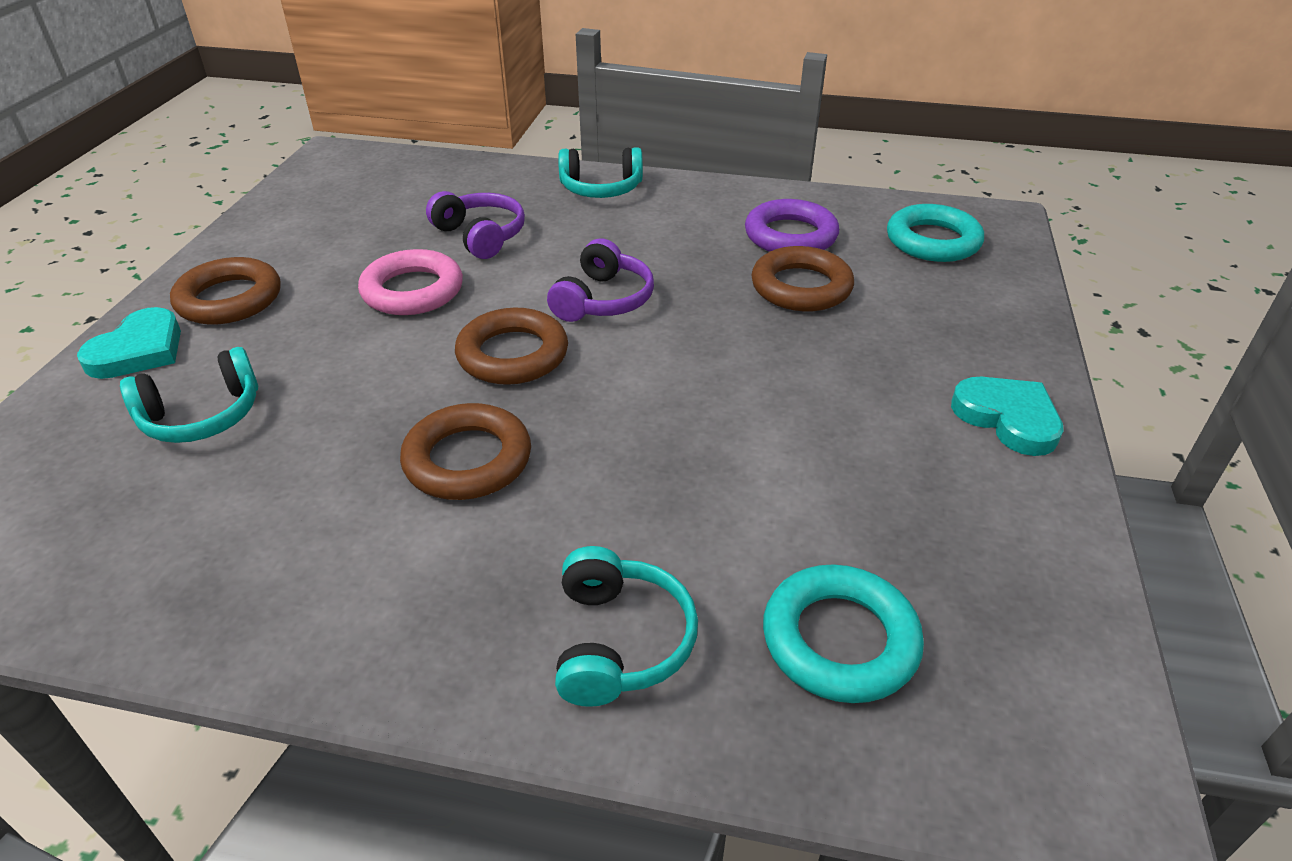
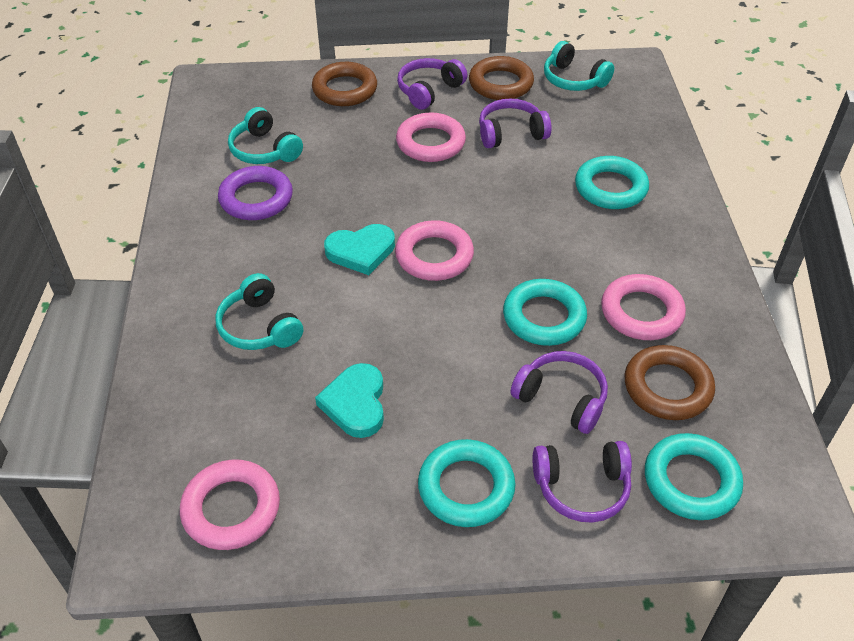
brown ring: 4 -> 3
pink ring: 1 -> 4
purple headphones: 2 -> 4
turquoise ring: 2 -> 4

